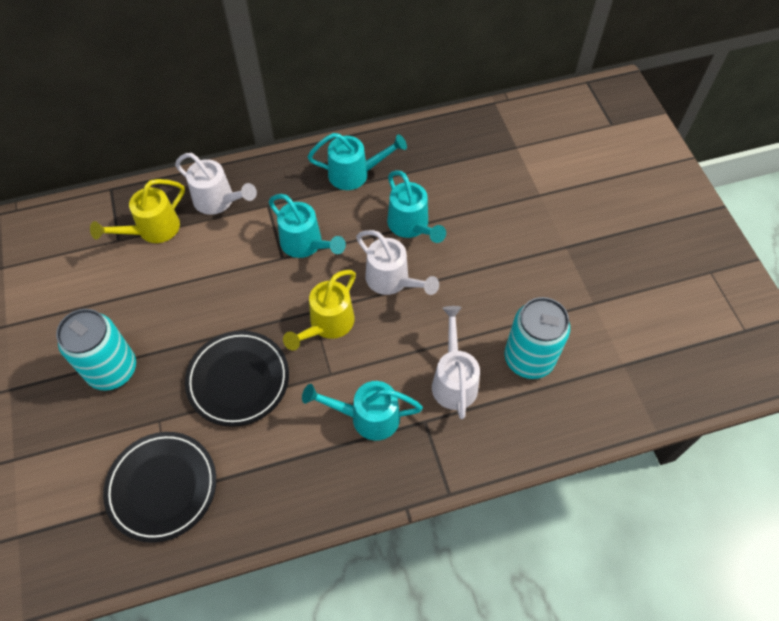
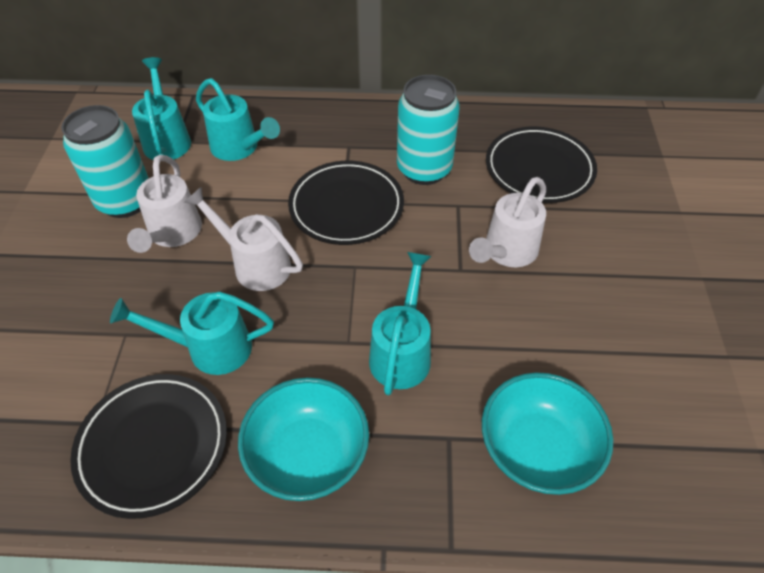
black plate: 2 -> 3
turquoise bowl: 0 -> 2
yellow watering can: 2 -> 0

